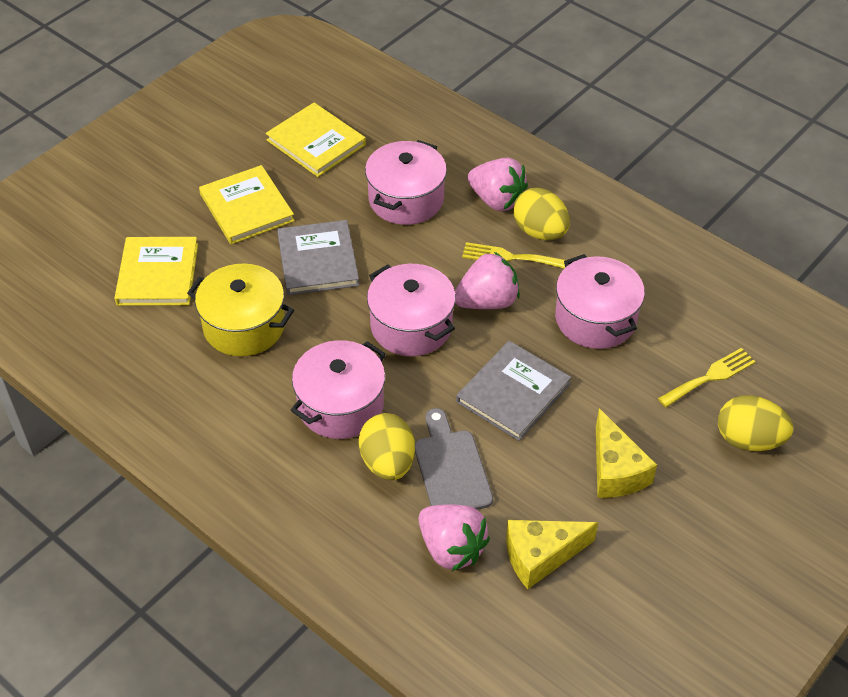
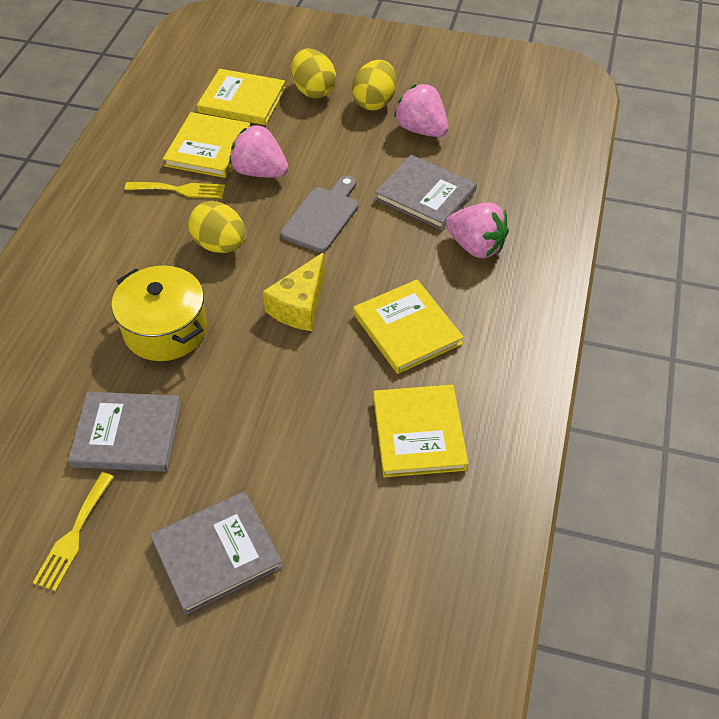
grey book: 2 -> 3
pink pot: 4 -> 0
yellow book: 3 -> 4
yellow cheese: 2 -> 1

